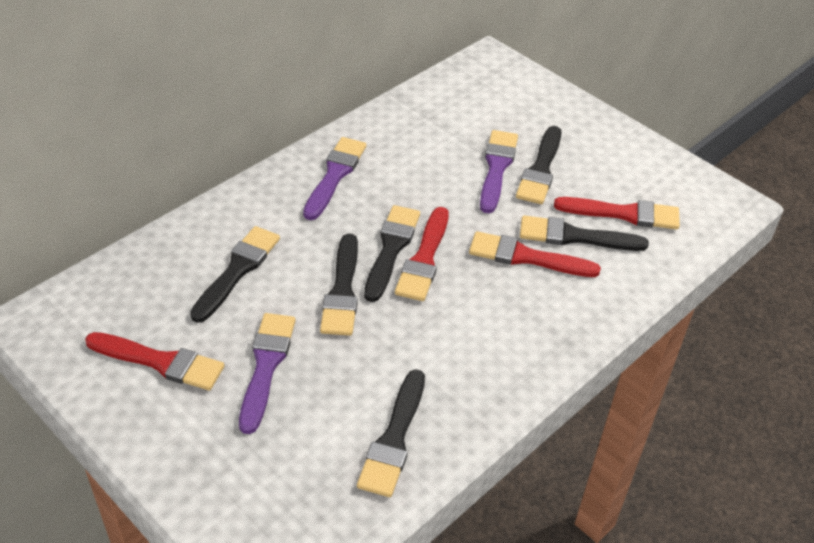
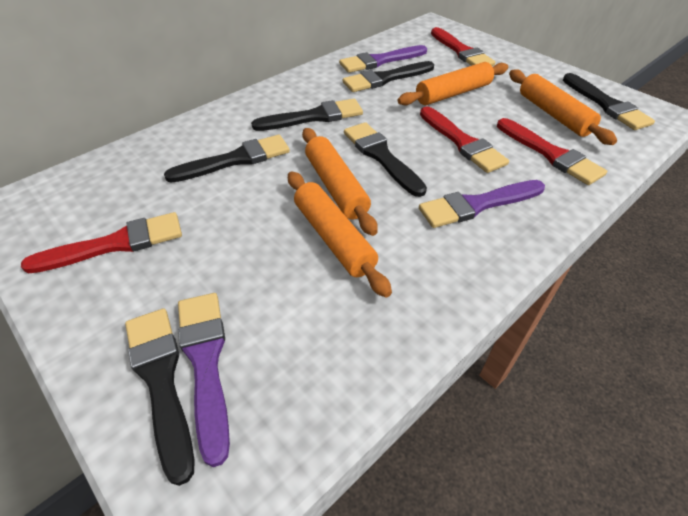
orange rolling pin: 0 -> 4

